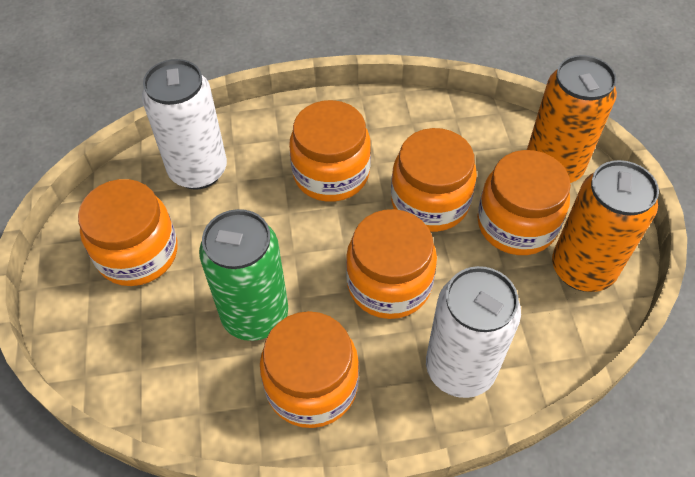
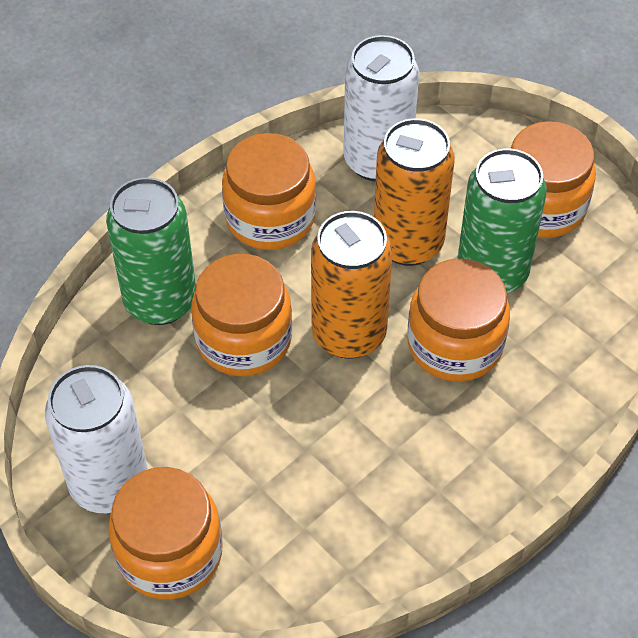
green can: 1 -> 2
orange jar: 6 -> 5

